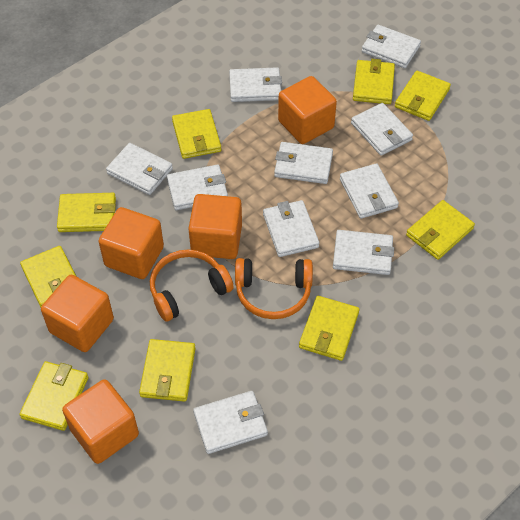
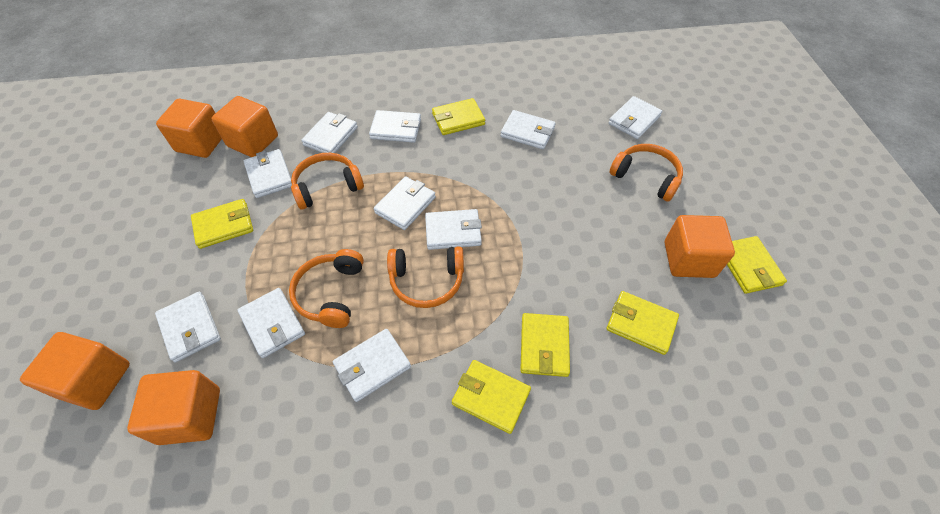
orange headphones: 2 -> 4
yellow wallet: 9 -> 6

